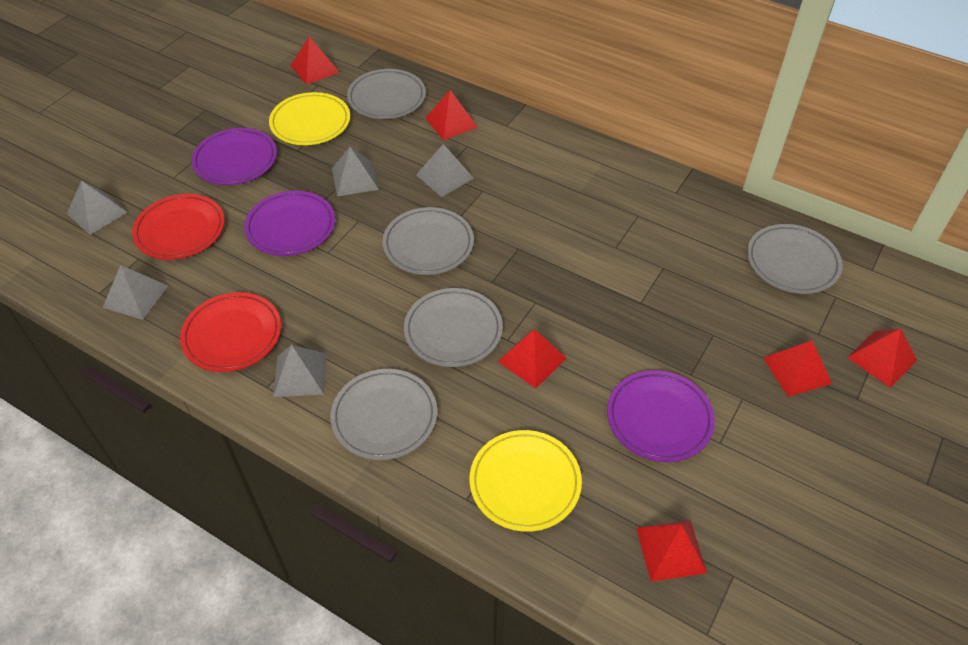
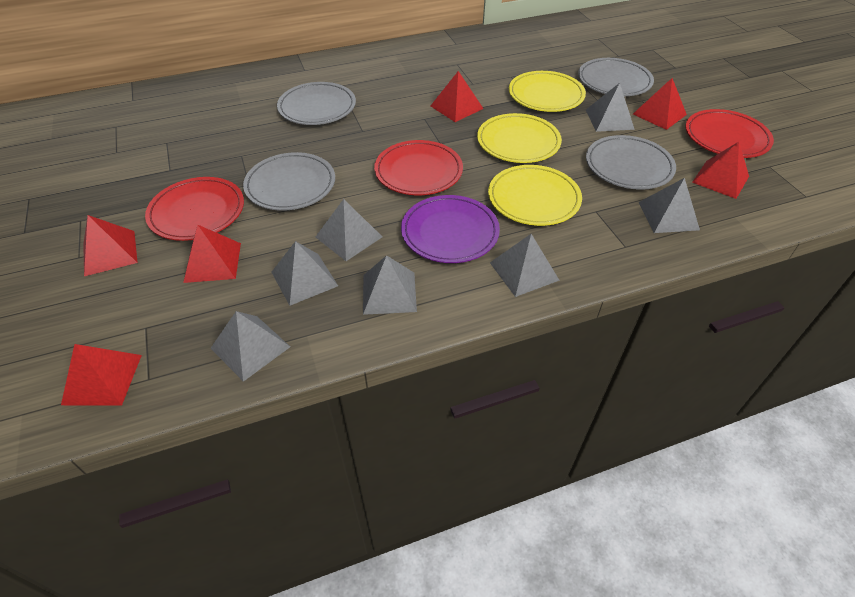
grey plate: 5 -> 4
grey pyramid: 5 -> 7
purple plate: 3 -> 1
red plate: 2 -> 3
yellow plate: 2 -> 3

